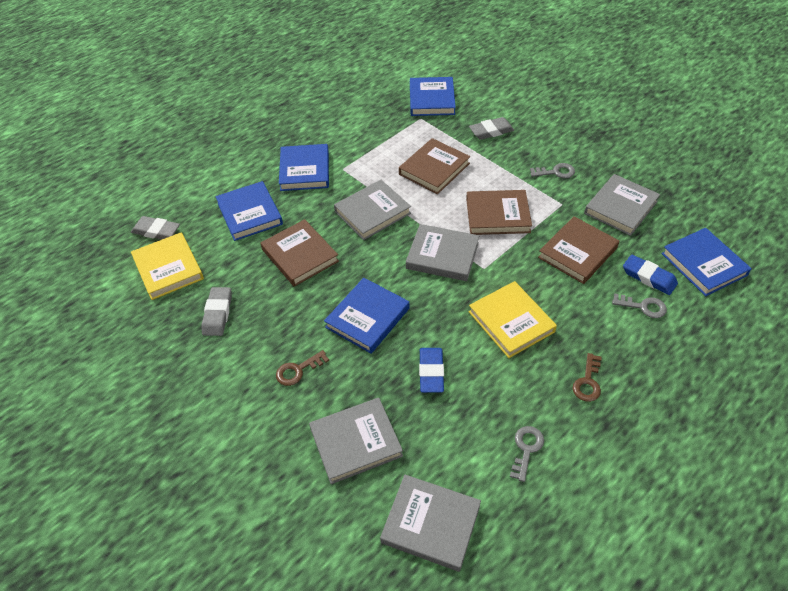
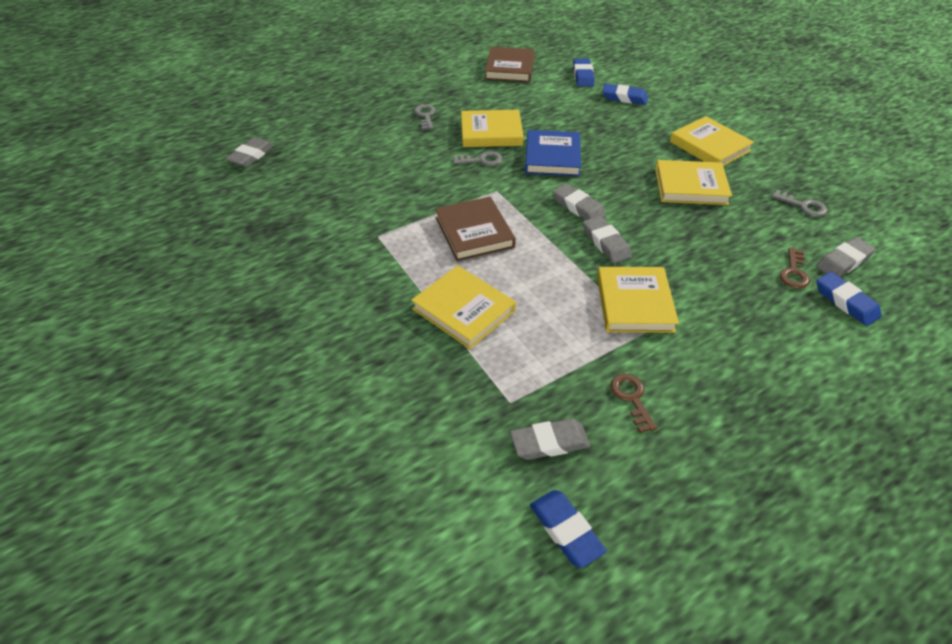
blue book: 5 -> 1
blue eraser: 2 -> 4
brown book: 4 -> 2
grey book: 5 -> 0
grey eraser: 3 -> 5
yellow book: 2 -> 5

